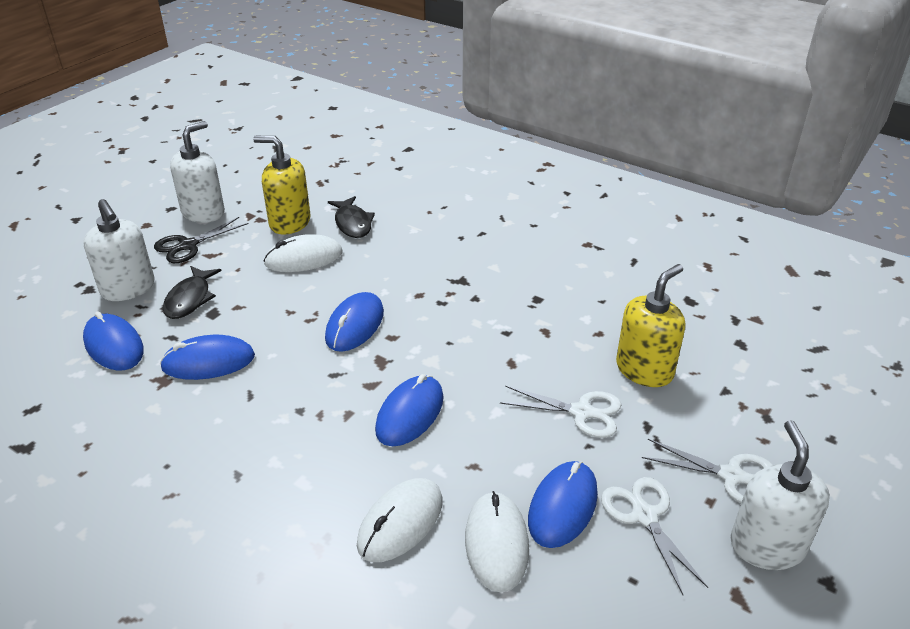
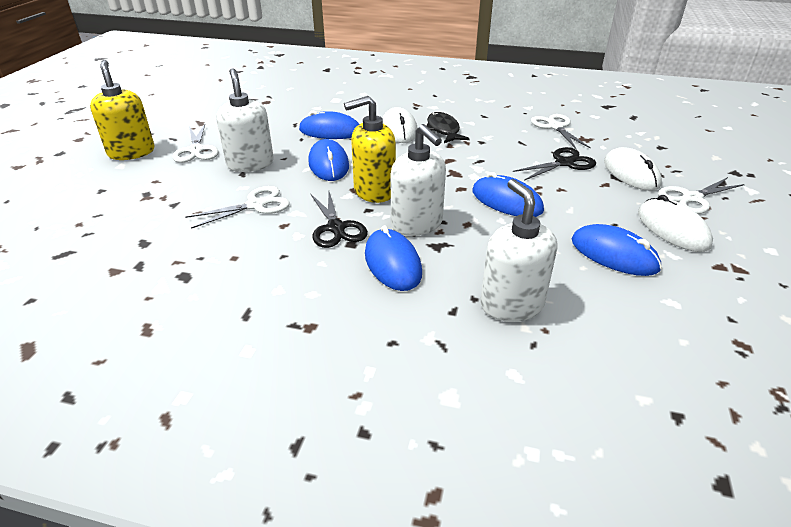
black fish: 2 -> 1
black scissors: 1 -> 2
white scissors: 3 -> 4

